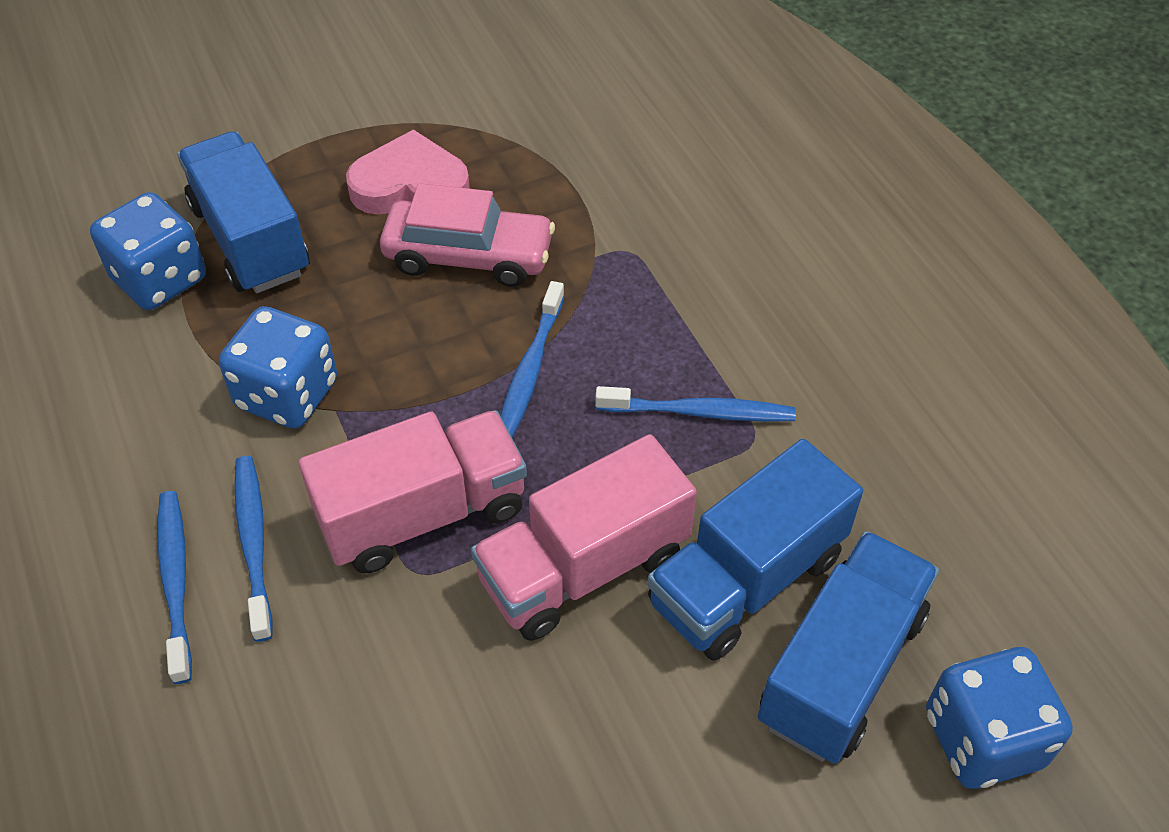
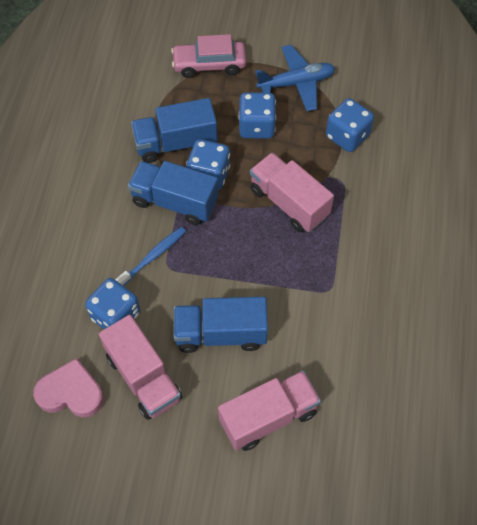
blue dice: 3 -> 4
blue plane: 0 -> 1
blue toothbrush: 4 -> 1
pink truck: 2 -> 3

